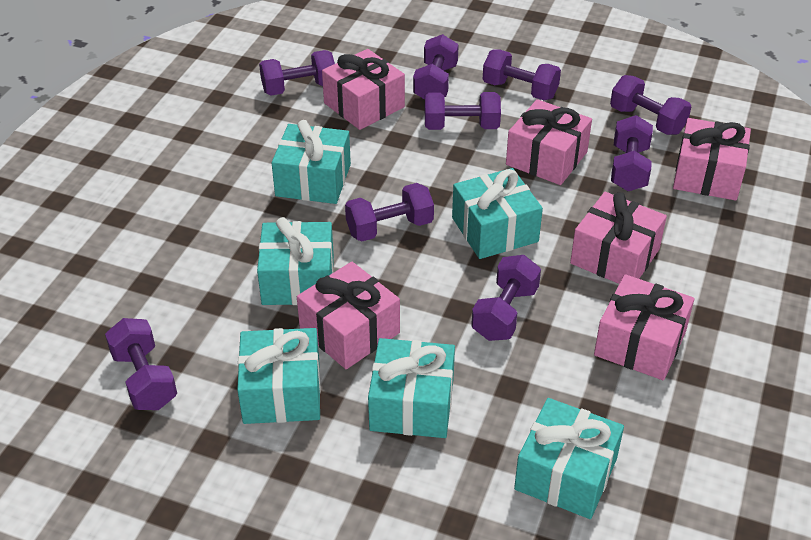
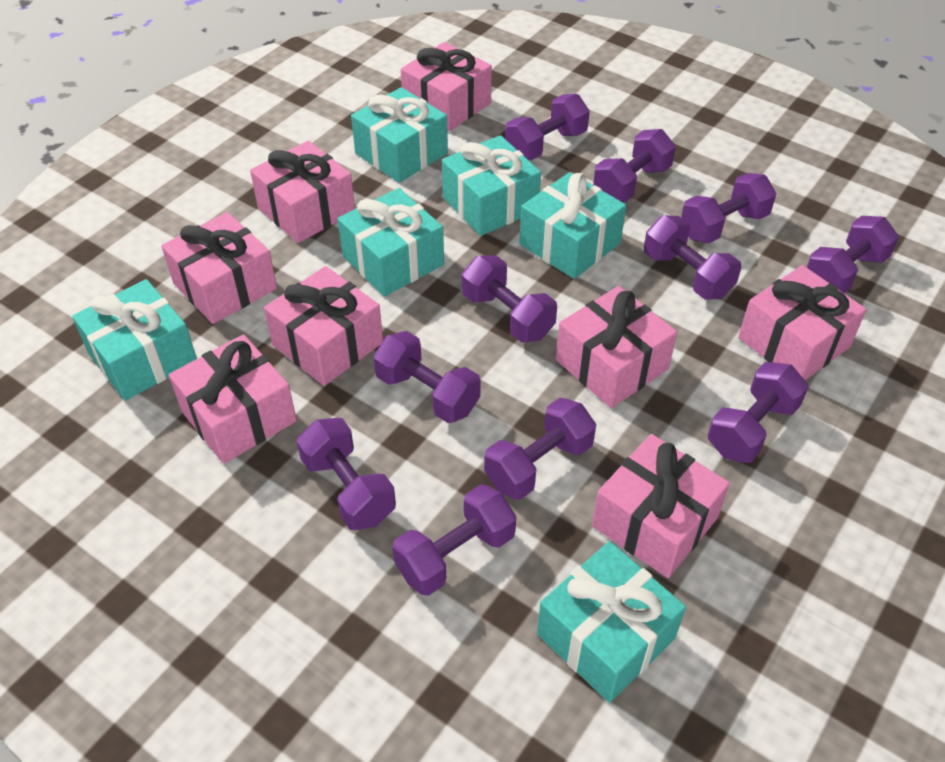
pink gift: 6 -> 8
purple dumbbell: 9 -> 11

